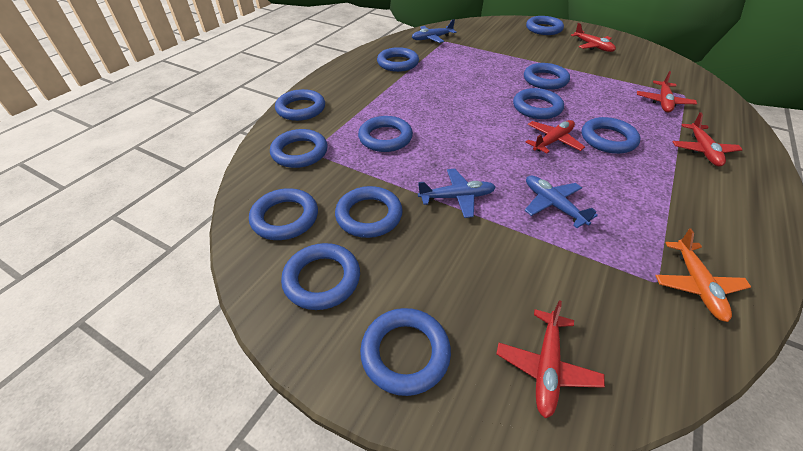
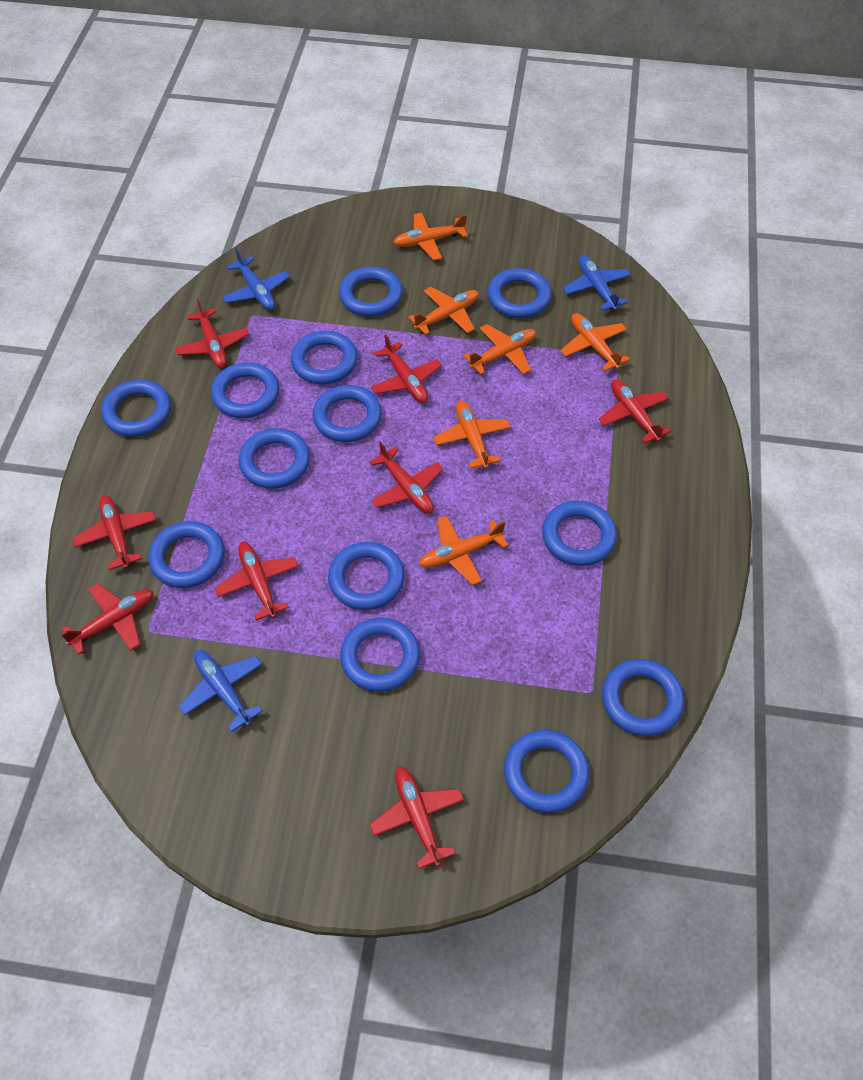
blue ring: 12 -> 13
orange plane: 1 -> 6
red plane: 5 -> 8

